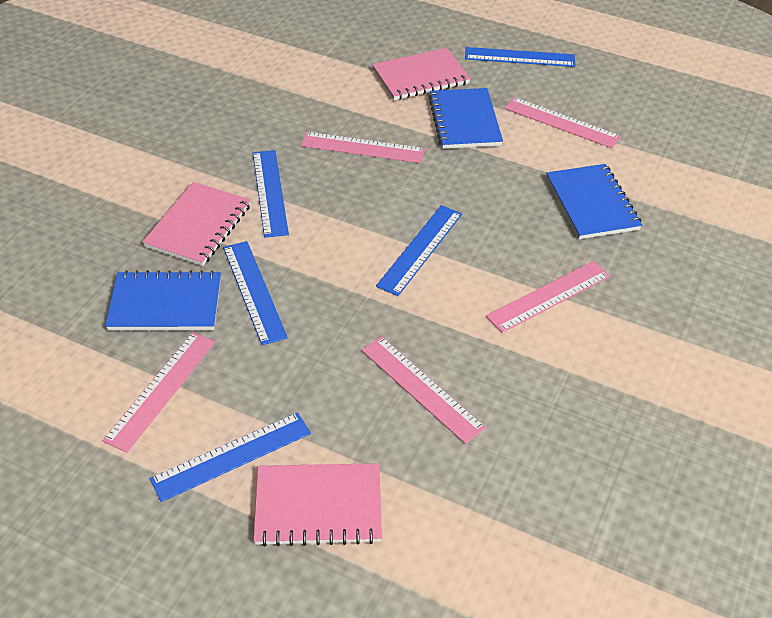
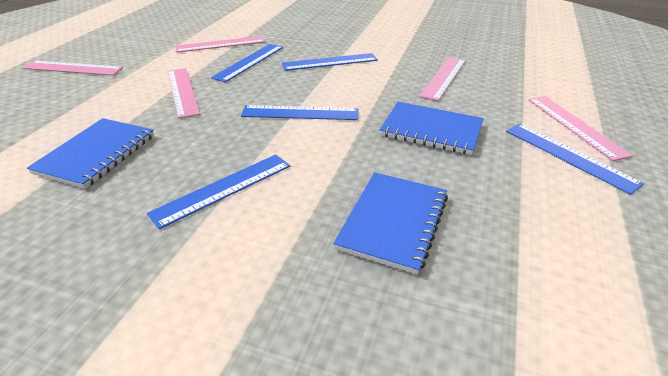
pink notebook: 3 -> 0

